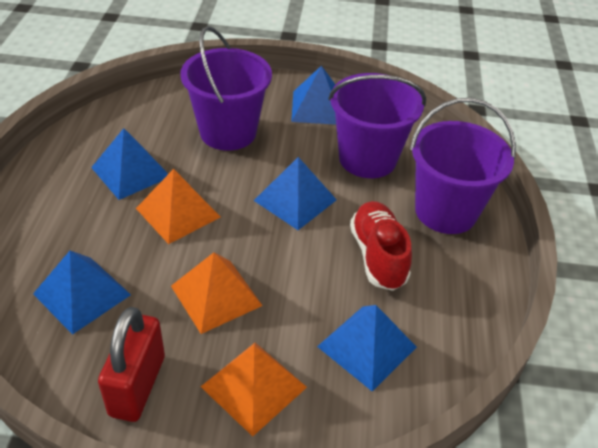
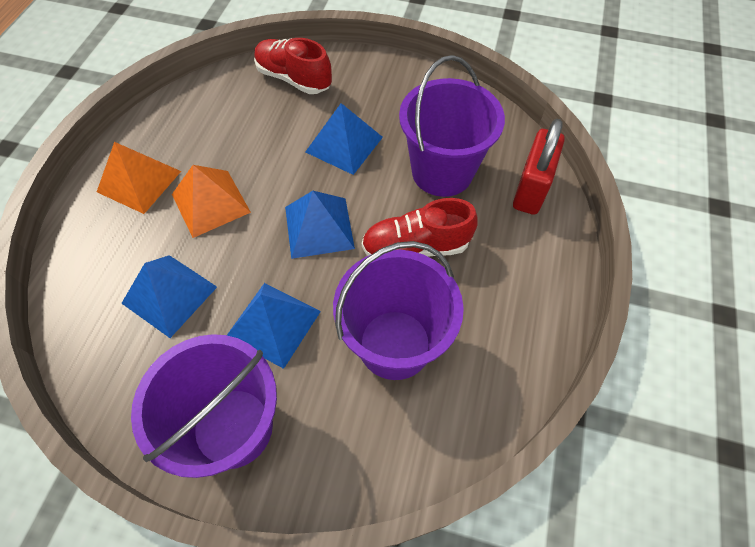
blue pyramid: 5 -> 4
orange pyramid: 3 -> 2
red shoe: 1 -> 2

